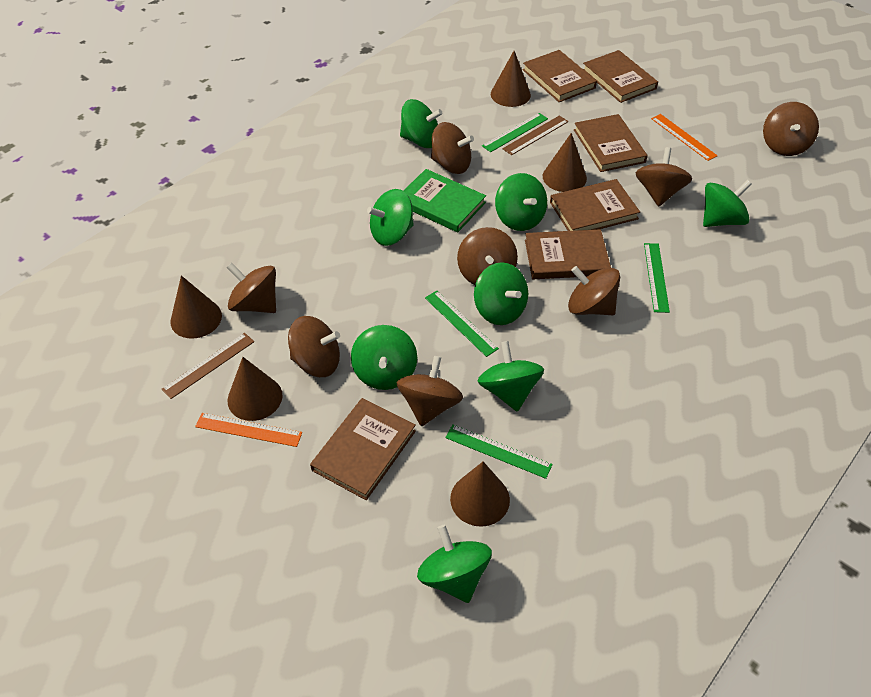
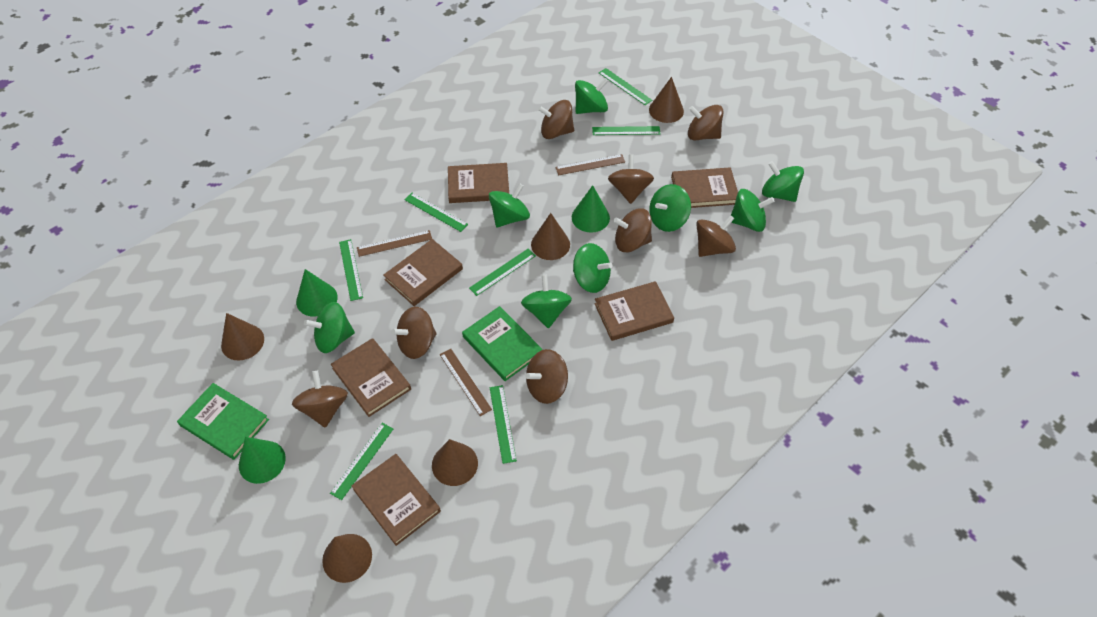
brown ruler: 2 -> 3
green book: 1 -> 2
green cone: 0 -> 3
green ruler: 4 -> 7
orange ruler: 2 -> 0

